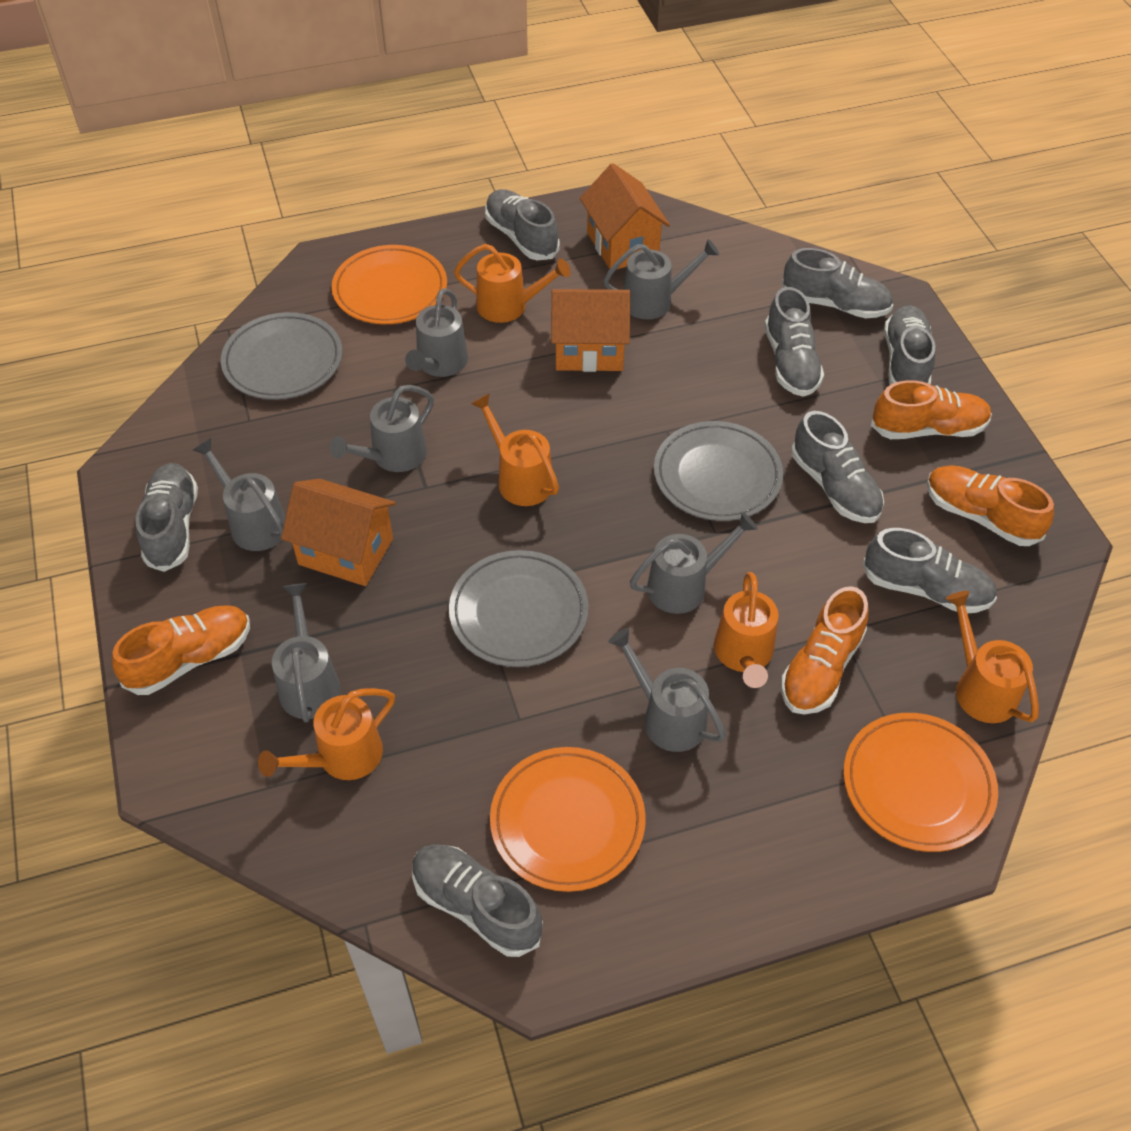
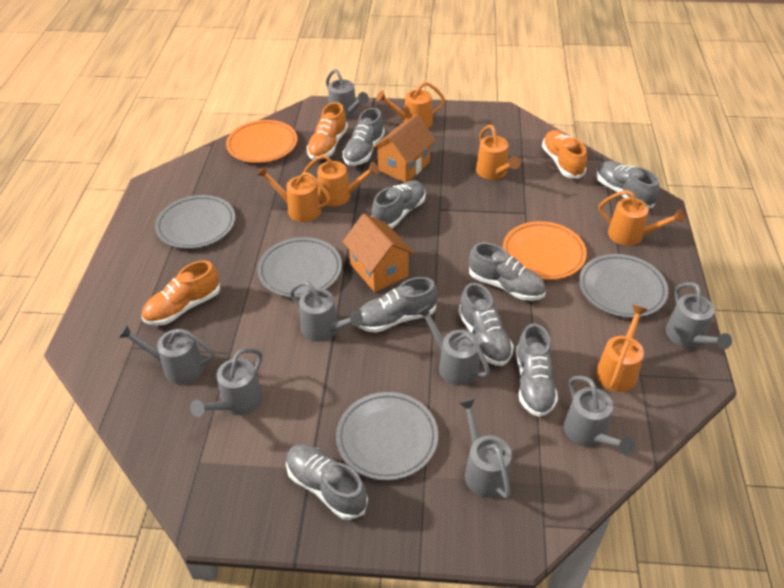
grey plate: 3 -> 4
grey watering can: 7 -> 8
orange house: 3 -> 2
orange plate: 3 -> 2
orange shoe: 4 -> 3
orange watering can: 5 -> 6

